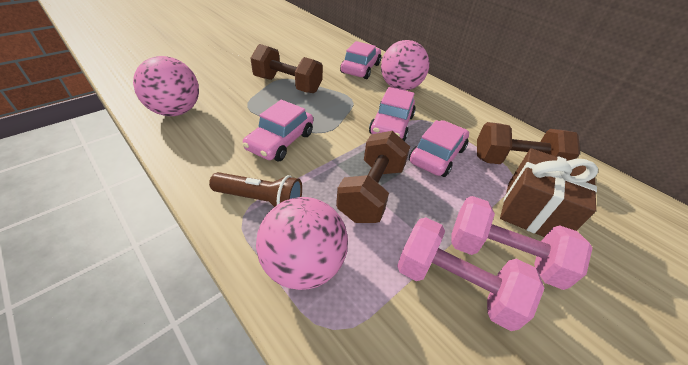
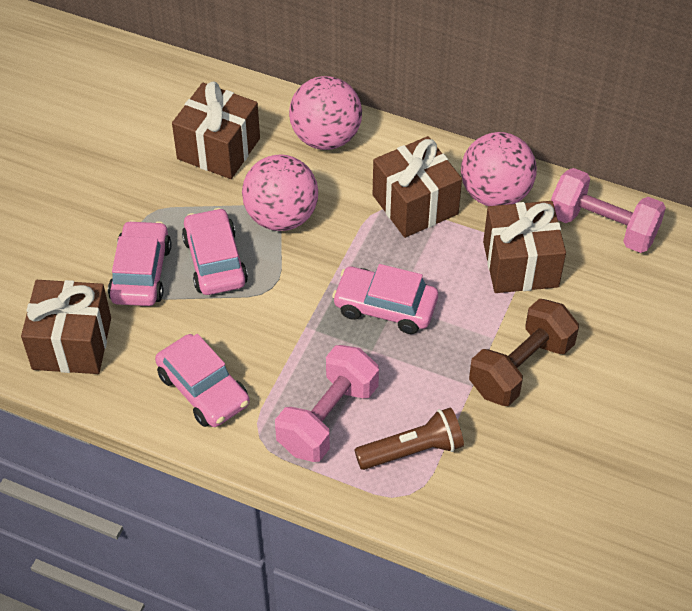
brown dumbbell: 3 -> 1
brown gift: 1 -> 4

